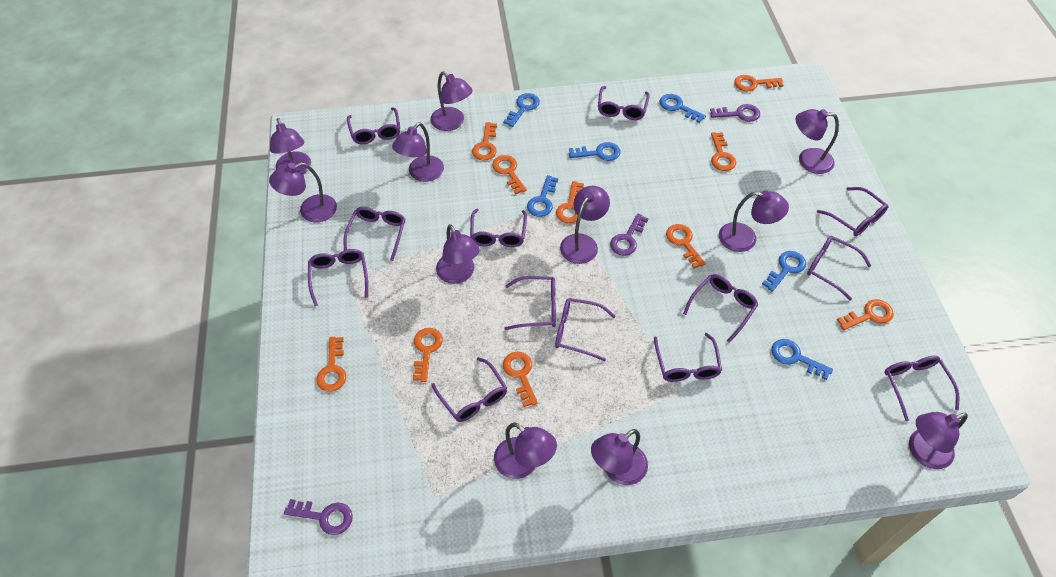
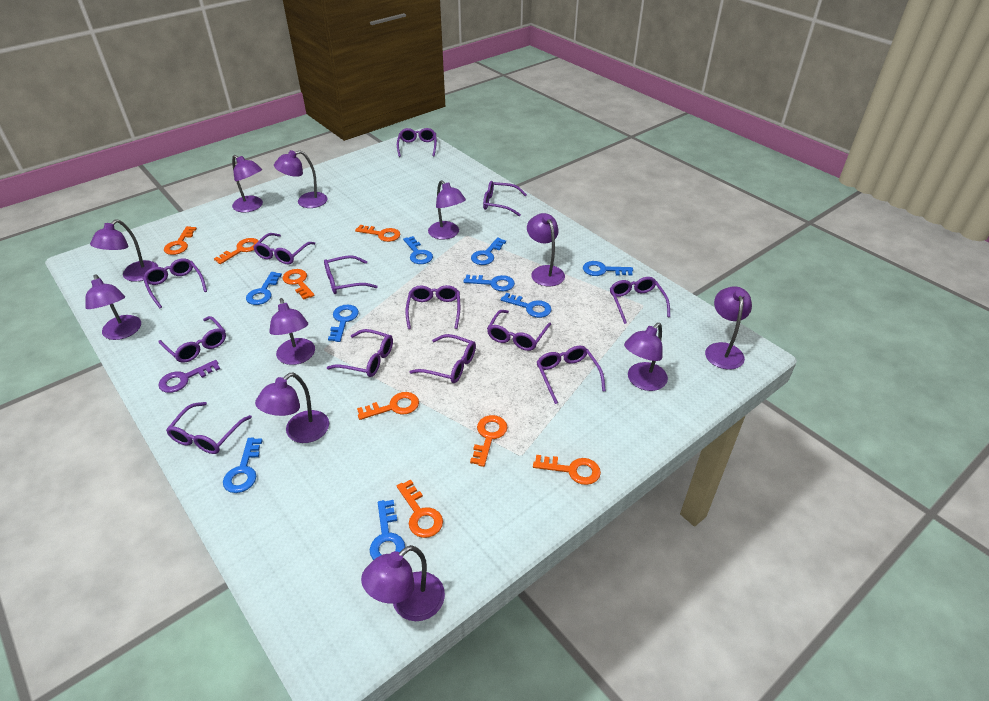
blue key: 6 -> 9
orange key: 10 -> 8
purple key: 3 -> 1

